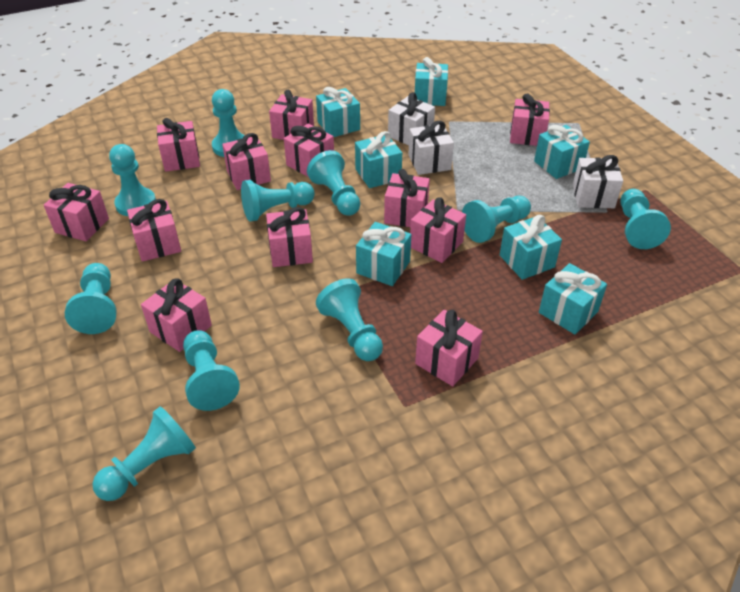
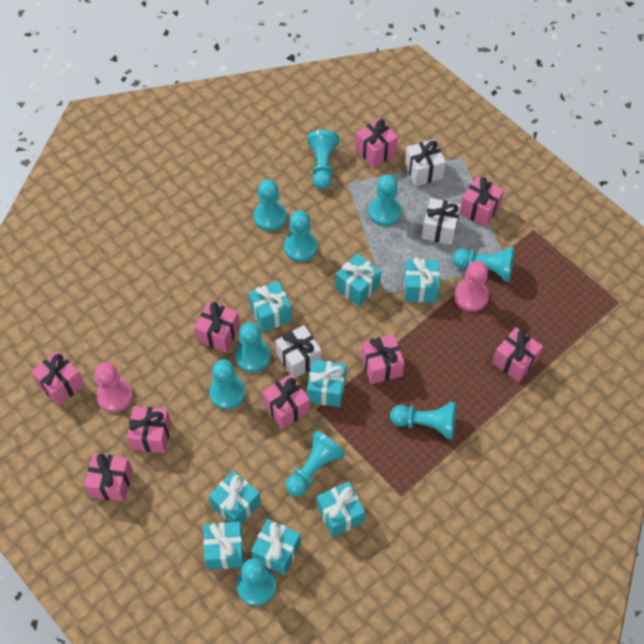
pink gift: 12 -> 9
pink pawn: 0 -> 2
turquoise gift: 7 -> 8

